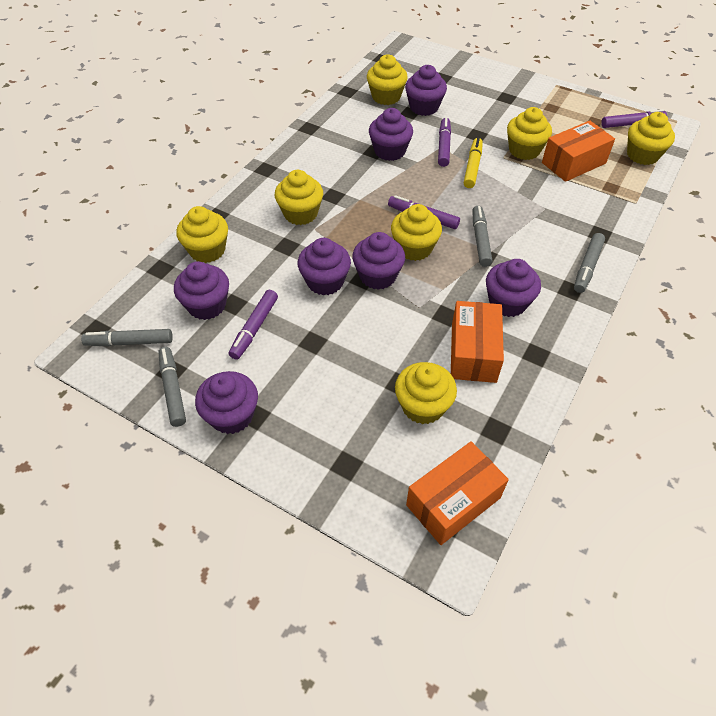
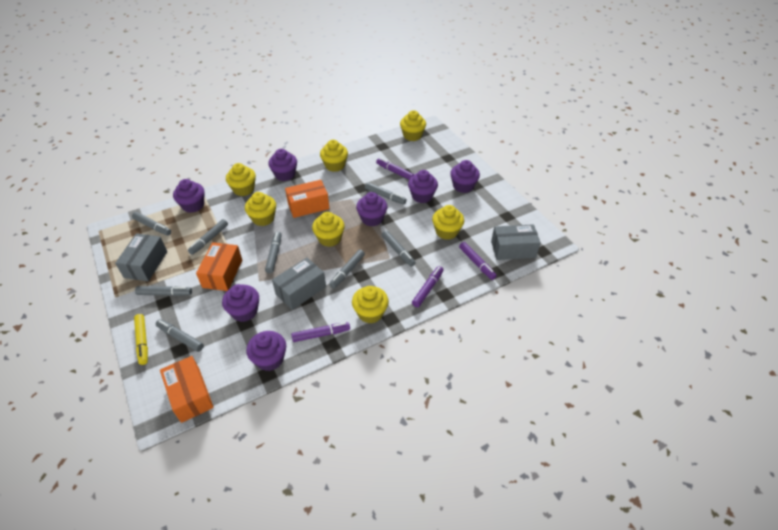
grey box: 0 -> 3
grey marker: 4 -> 8

